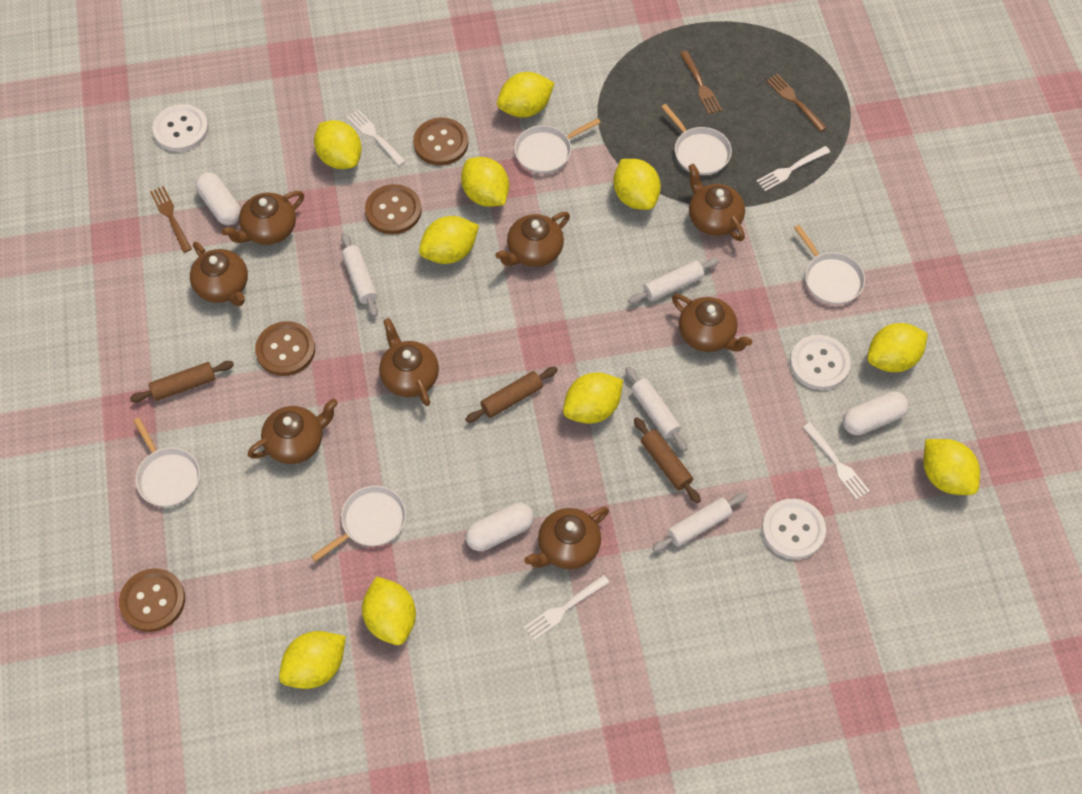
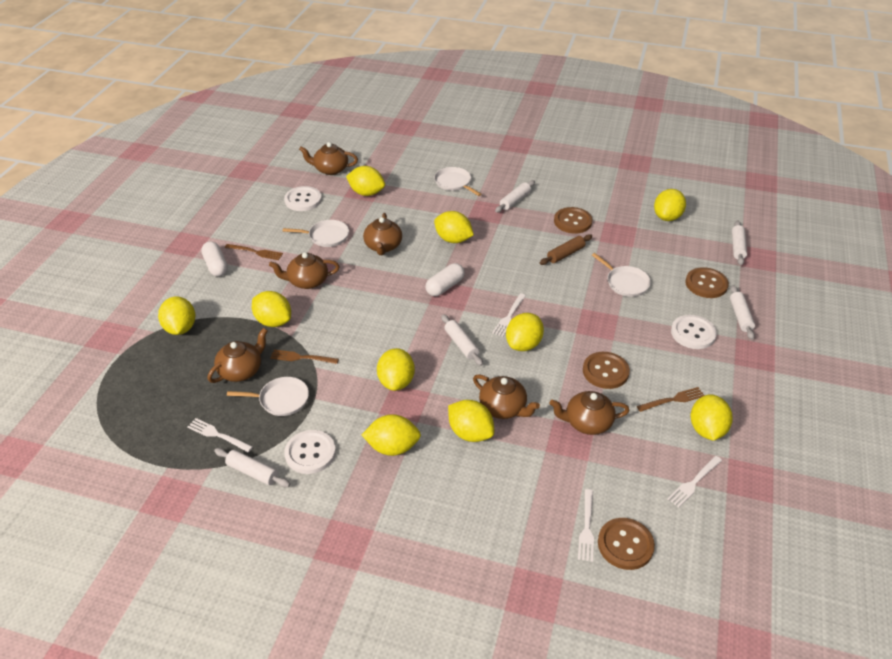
brown rolling pin: 3 -> 1
brown teapot: 8 -> 6
white capsule: 3 -> 2
white pan: 5 -> 4
white rolling pin: 4 -> 5

